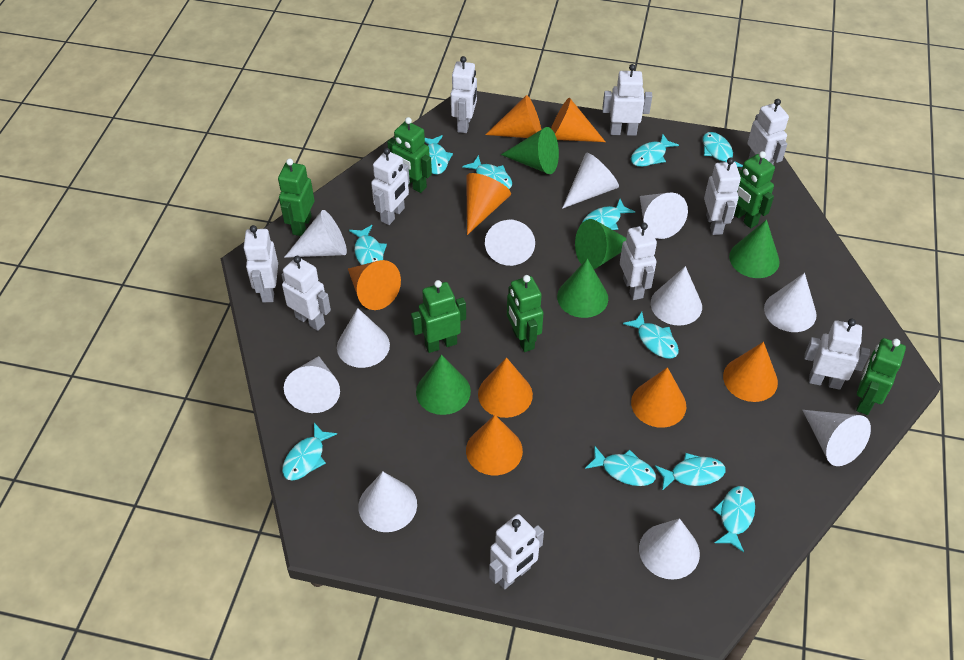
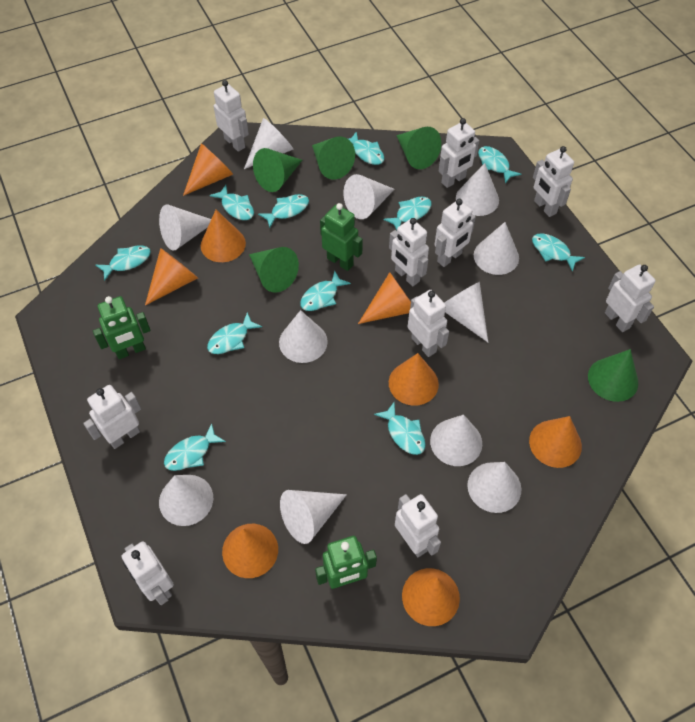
green robot: 6 -> 3

